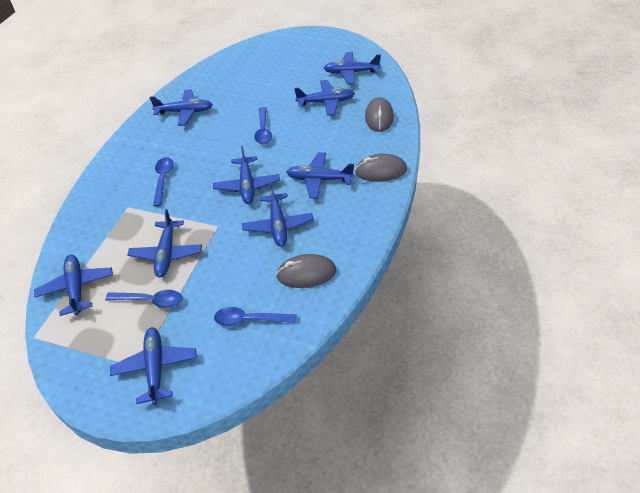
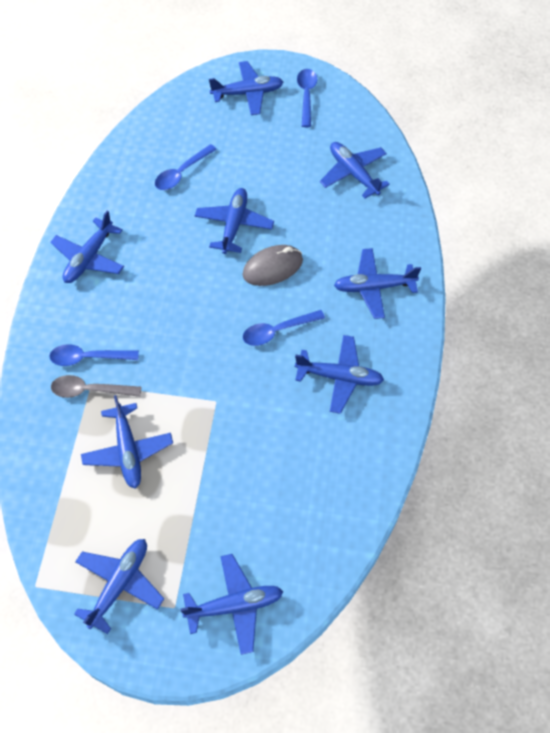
grey mouse: 3 -> 1
grey spoon: 0 -> 1

